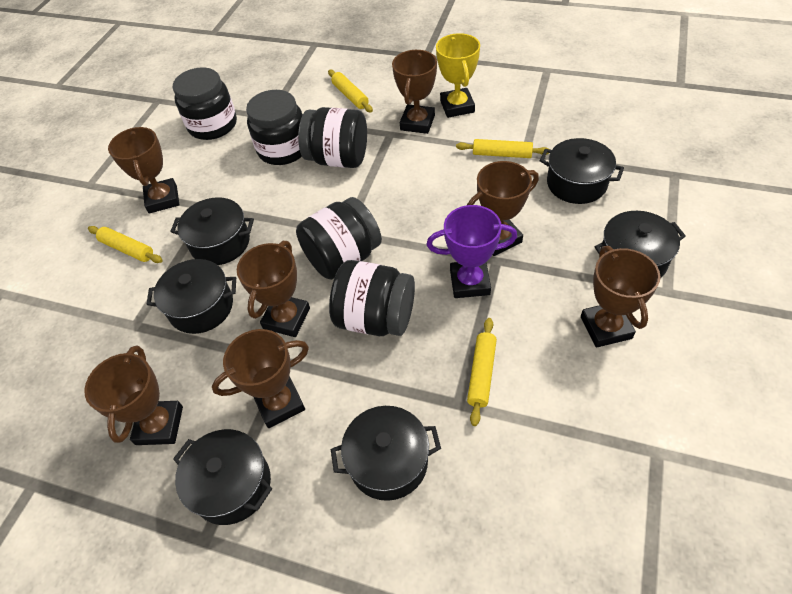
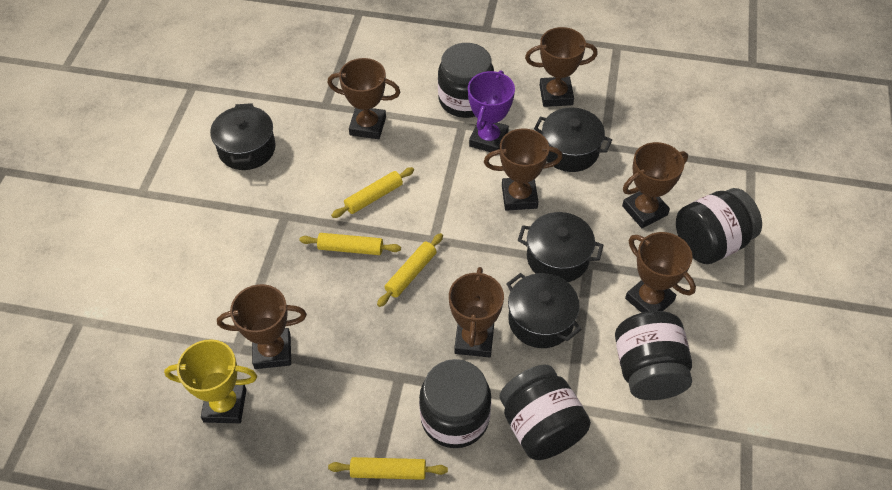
black pot: 6 -> 4

